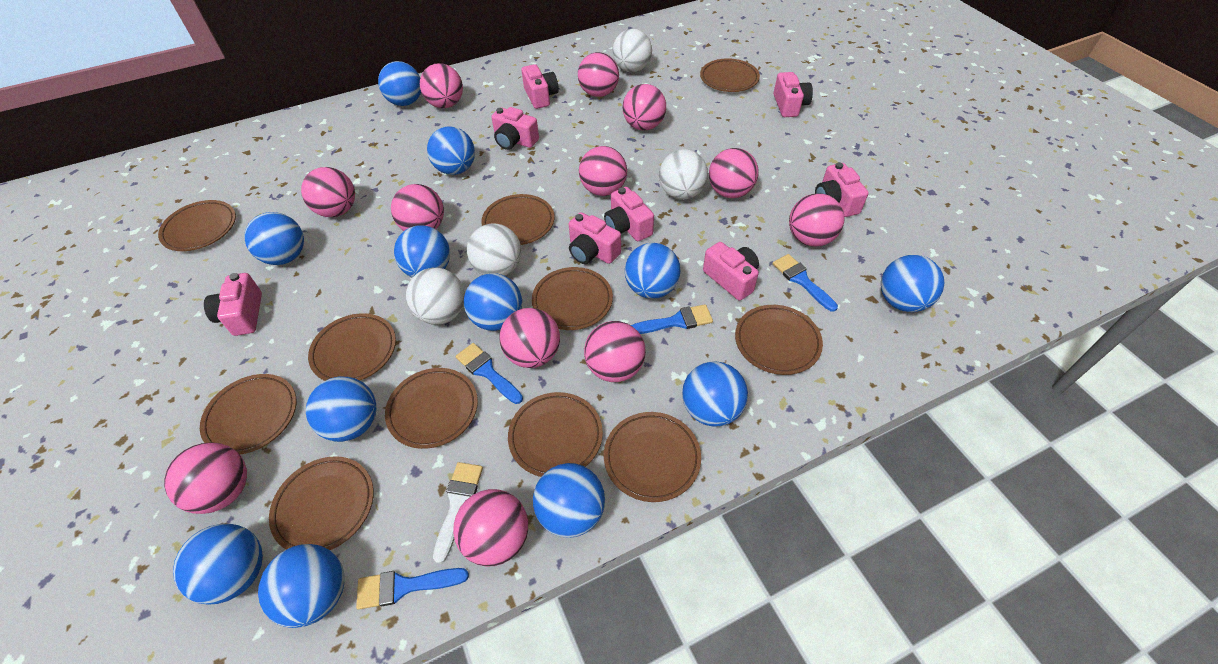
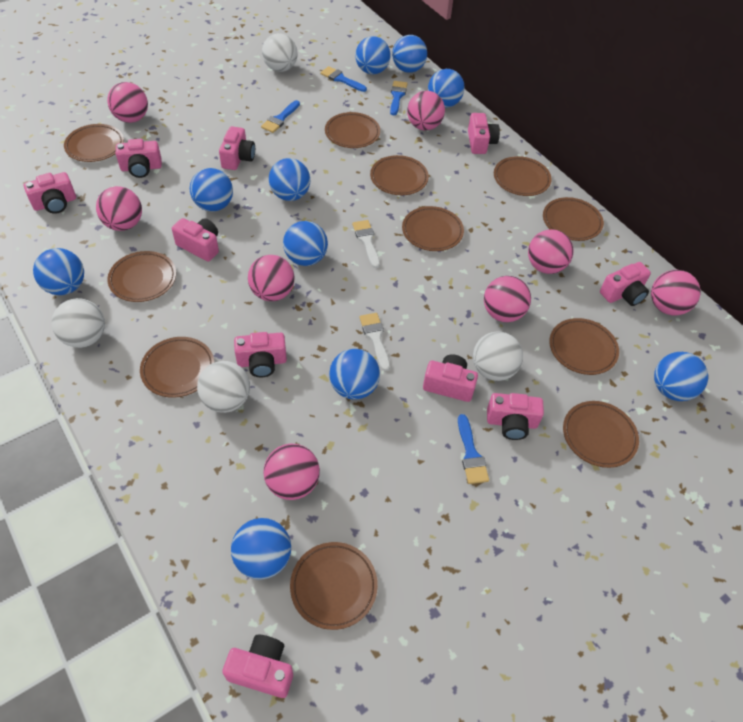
blue ball: 12 -> 10
pink ball: 12 -> 8
pink camera: 8 -> 10
white brush: 1 -> 2

